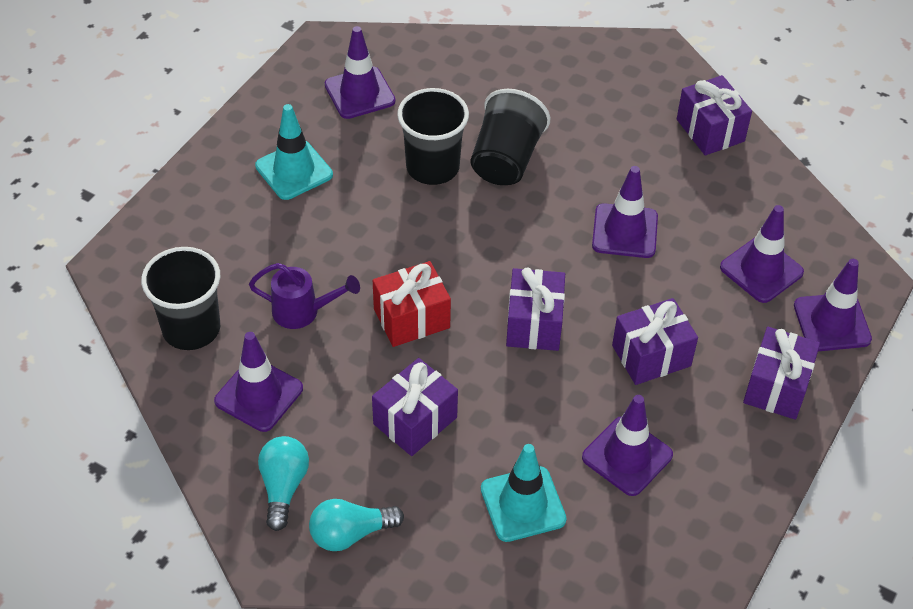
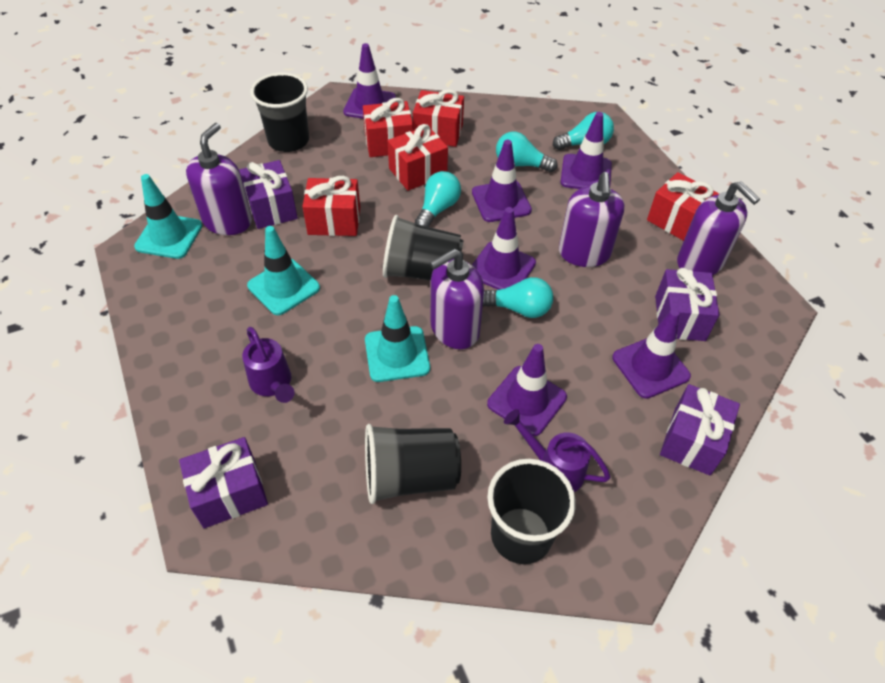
black cup: 3 -> 4
purple gift: 5 -> 4
purple soap dispenser: 0 -> 4
purple watering can: 1 -> 2
red gift: 1 -> 5
turquoise light bulb: 2 -> 4
turquoise traffic cone: 2 -> 3

